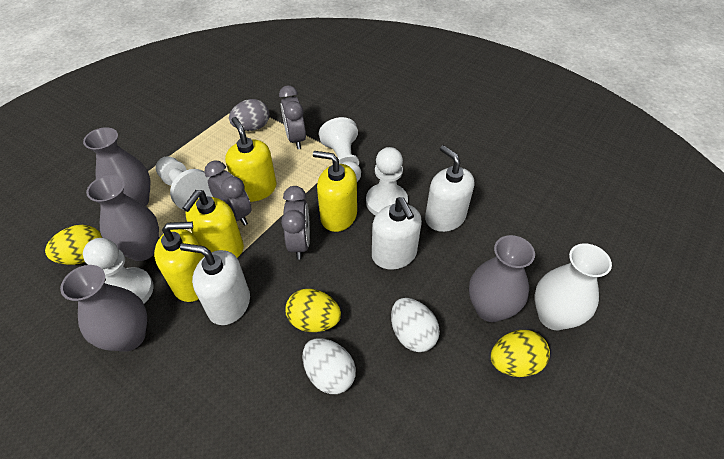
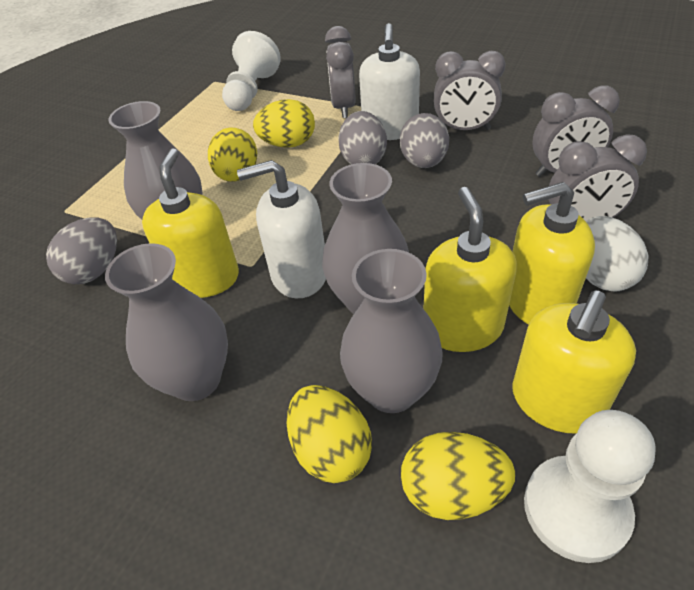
grey clock: 3 -> 4
grey egg: 1 -> 3
white egg: 2 -> 1
white pawn: 4 -> 2
white soap dispenser: 3 -> 2
white vase: 1 -> 0
yellow egg: 3 -> 4

